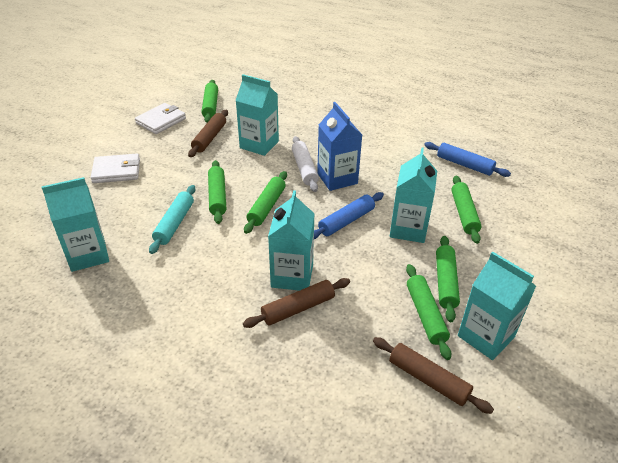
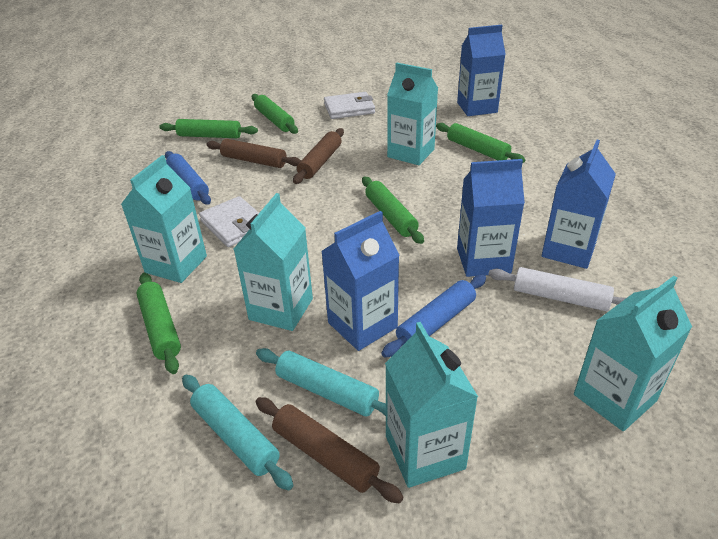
blue carton: 1 -> 4
green rolling pin: 6 -> 5
turquoise rolling pin: 1 -> 2

